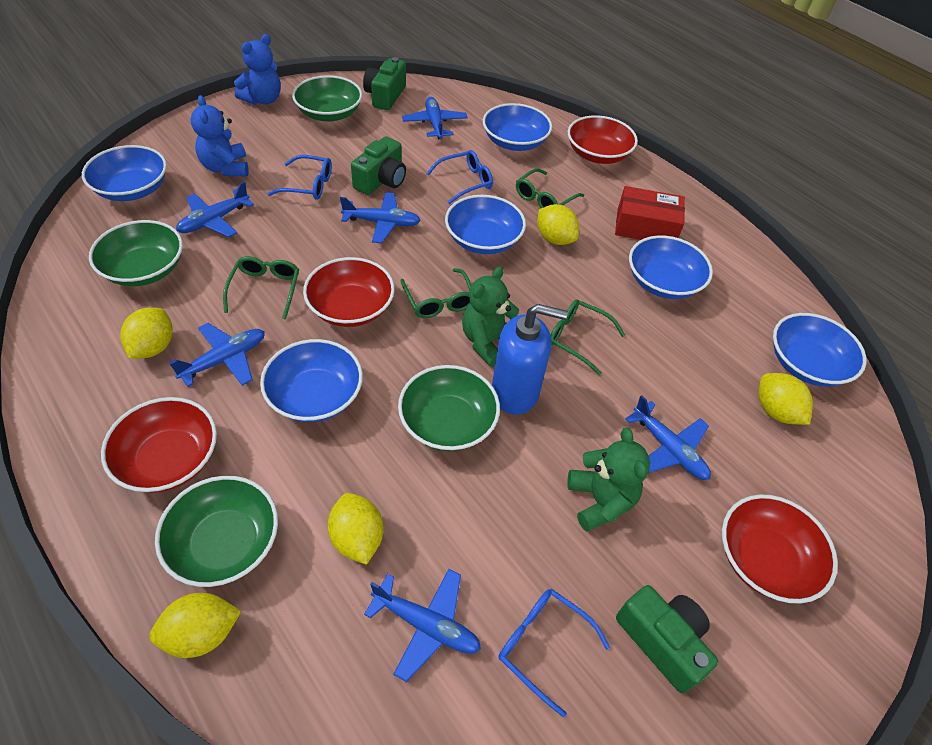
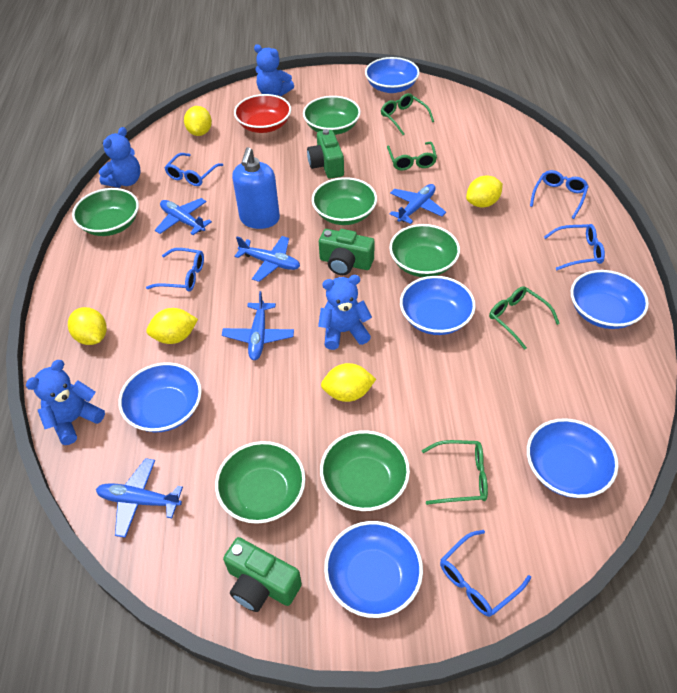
blue glasses: 3 -> 5
blue plane: 6 -> 5
blue teddy bear: 2 -> 4
green bowl: 4 -> 6
green teddy bear: 2 -> 0
red bowl: 4 -> 1
red box: 1 -> 0

